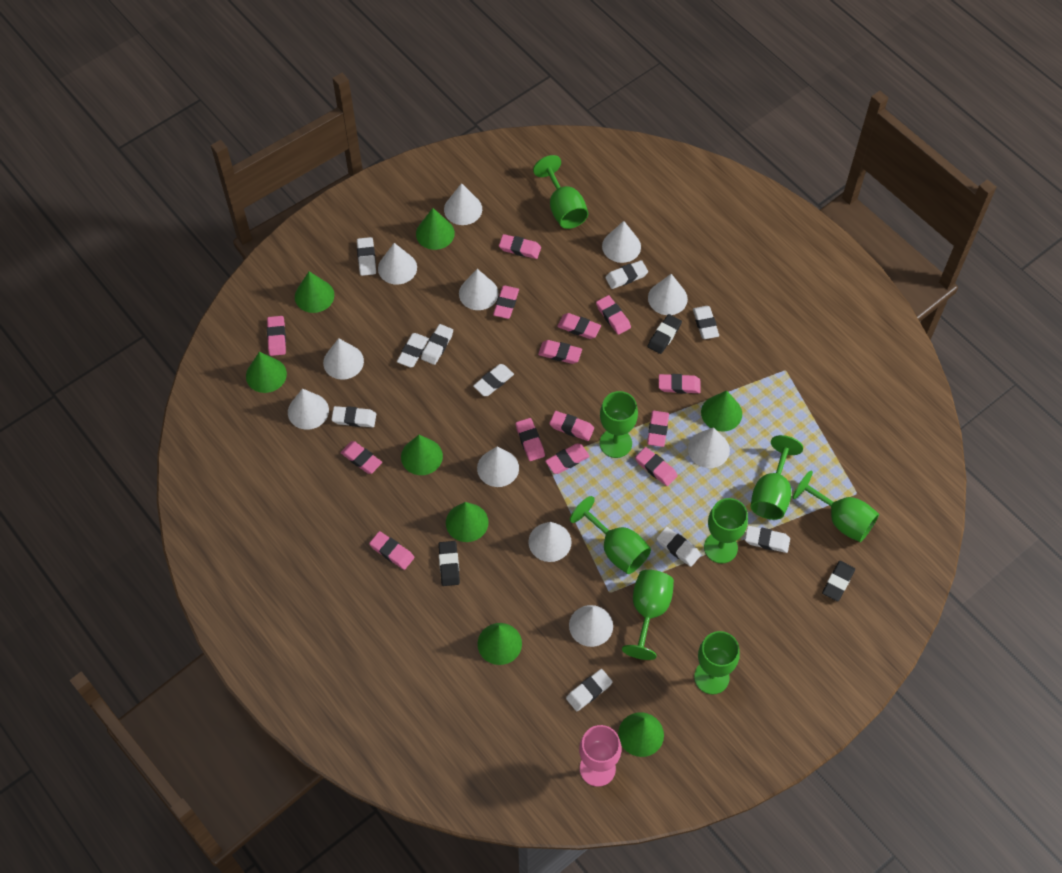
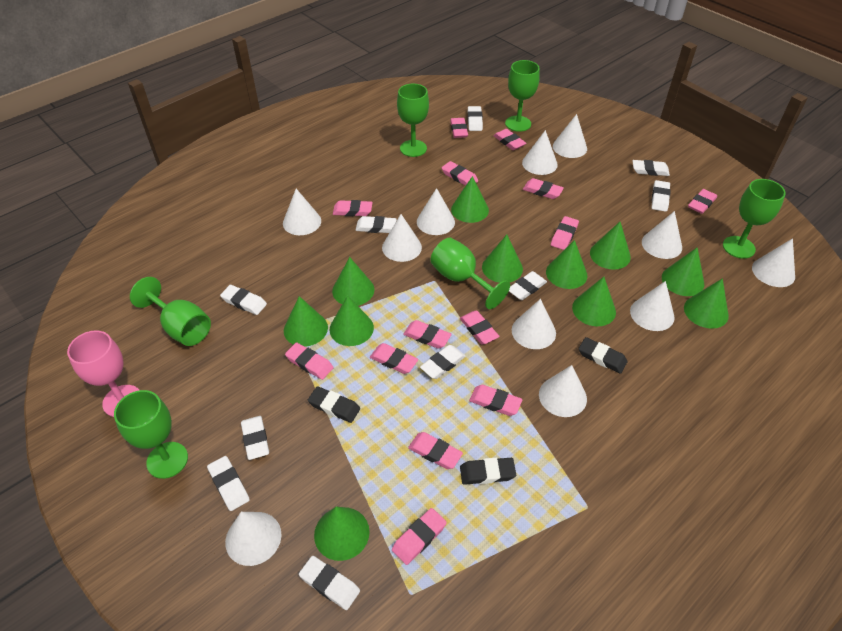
green cone: 8 -> 11
green goblet: 8 -> 6

